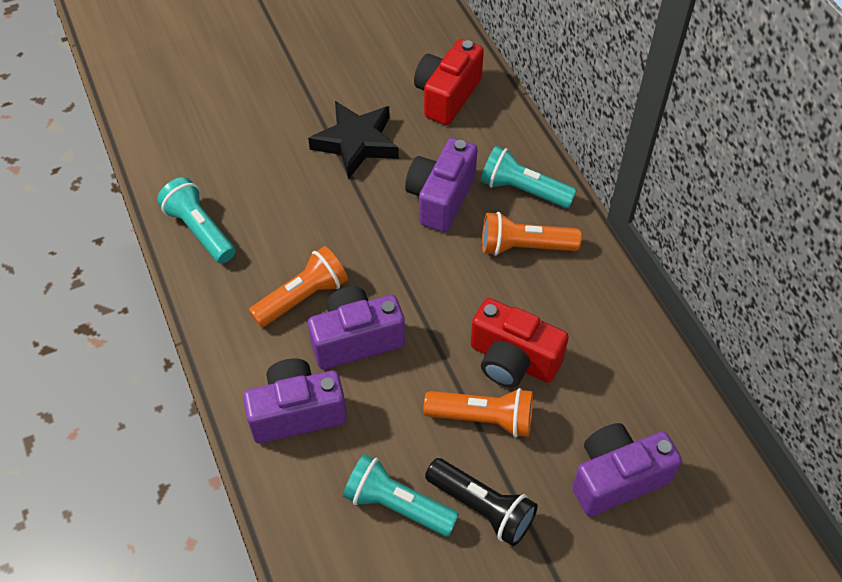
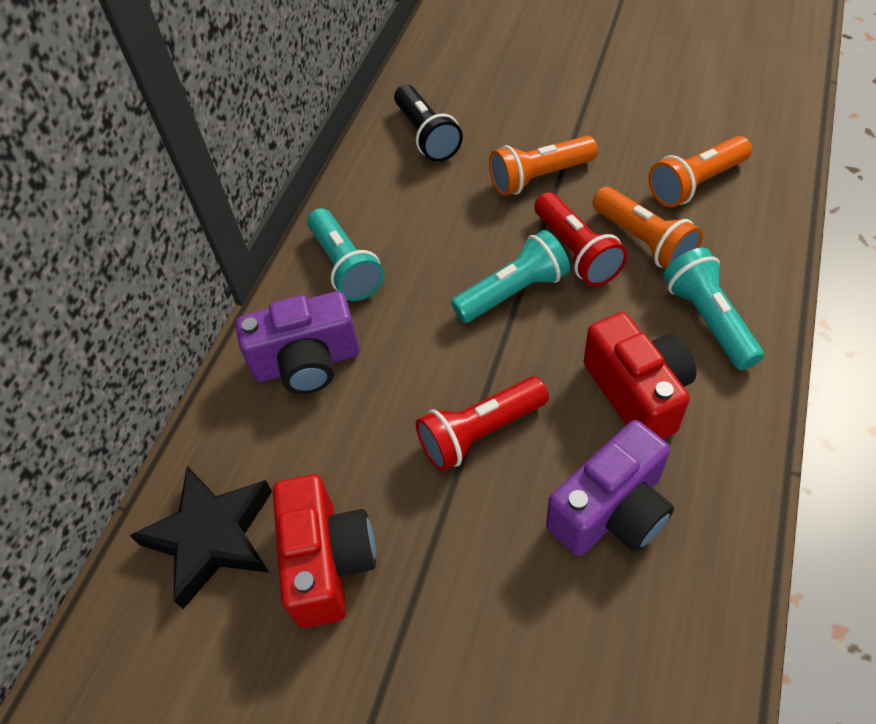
purple camera: 4 -> 2
red flashlight: 0 -> 2

